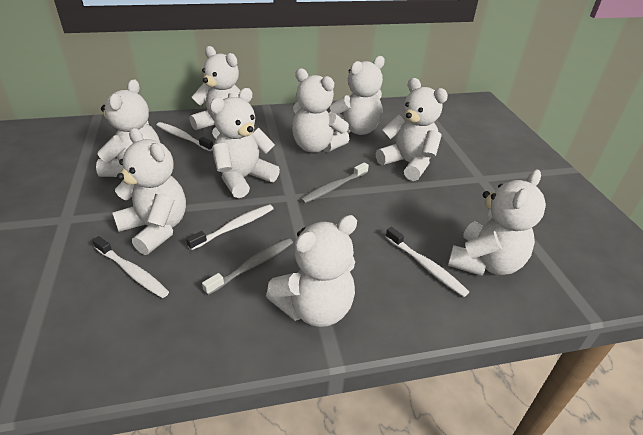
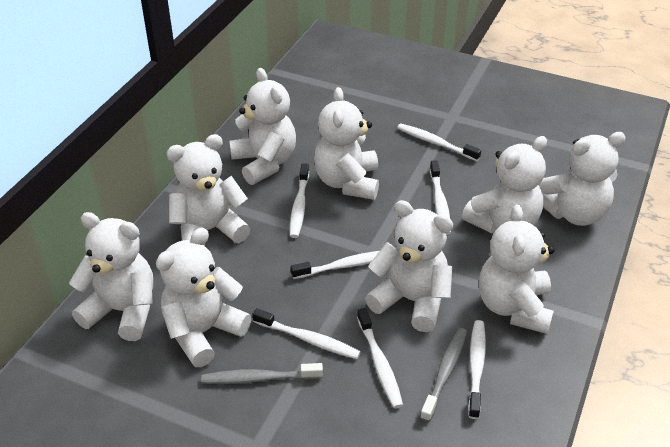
white toothbrush: 4 -> 7

